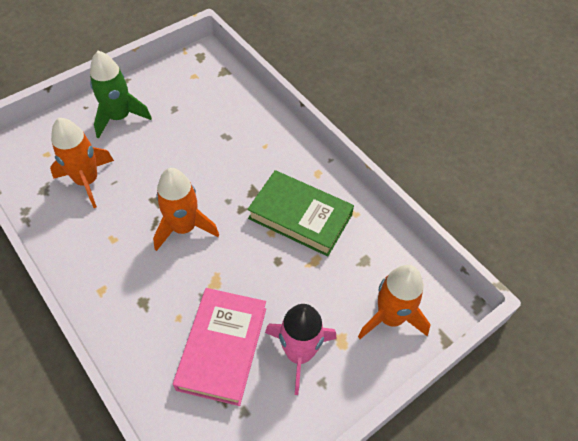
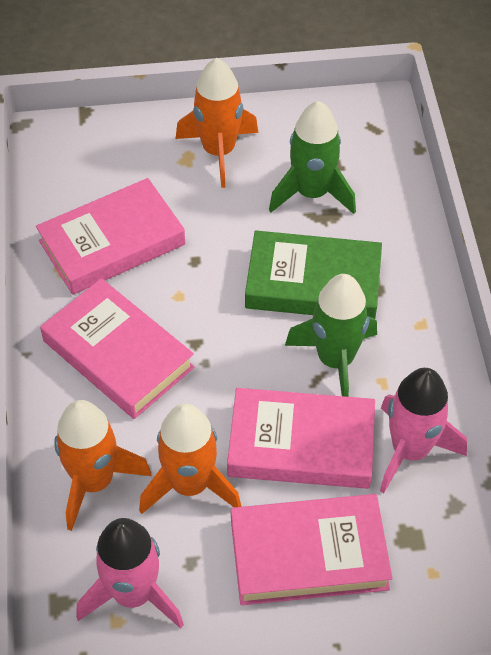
green rocket: 1 -> 2
pink book: 1 -> 4
pink rocket: 1 -> 2

